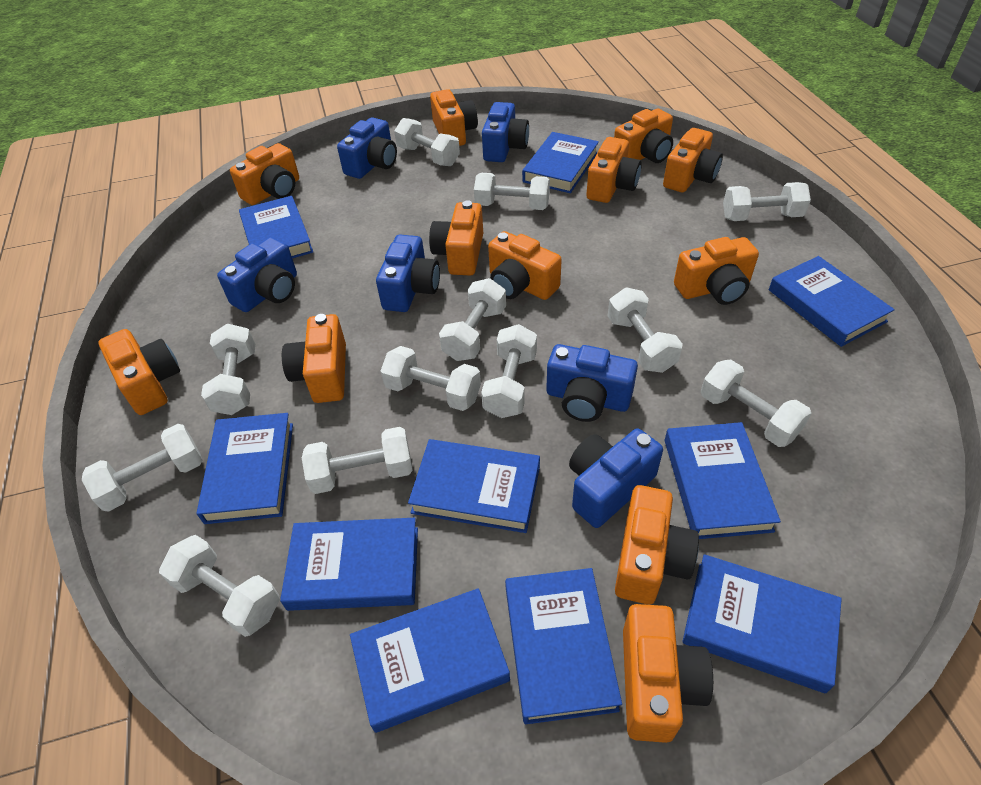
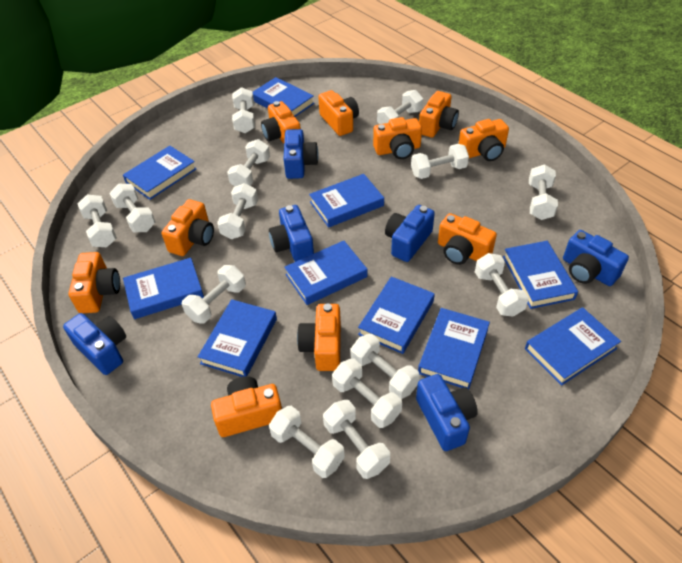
orange camera: 12 -> 10
white dumbbell: 12 -> 14

